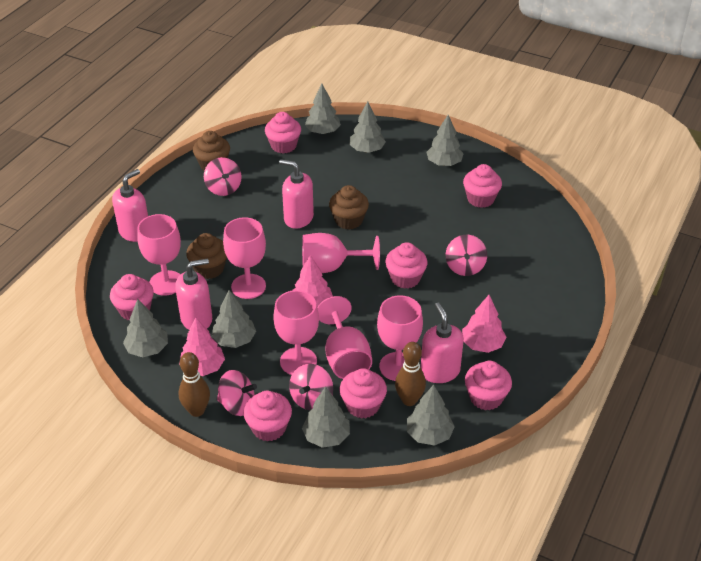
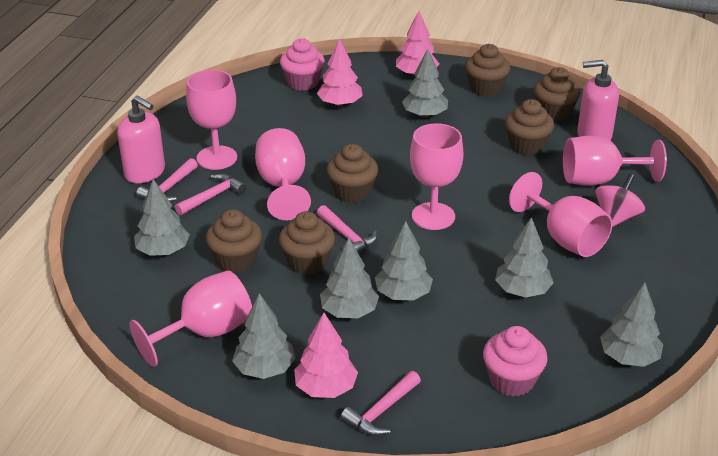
brown bowling pin: 2 -> 0
brown cupcake: 3 -> 6
pink cupcake: 7 -> 2
pink hammer: 0 -> 4
pink soap dispenser: 4 -> 2
pink spinning top: 4 -> 1

